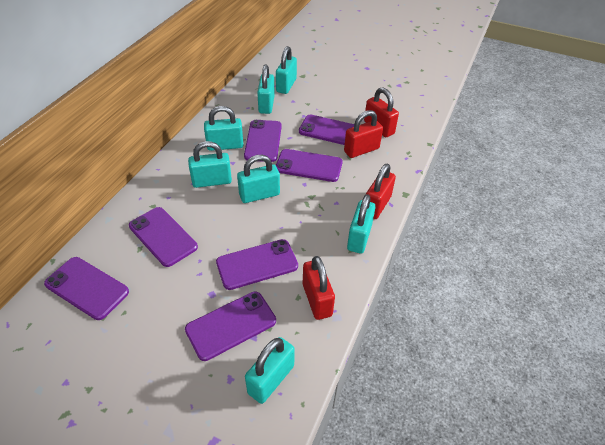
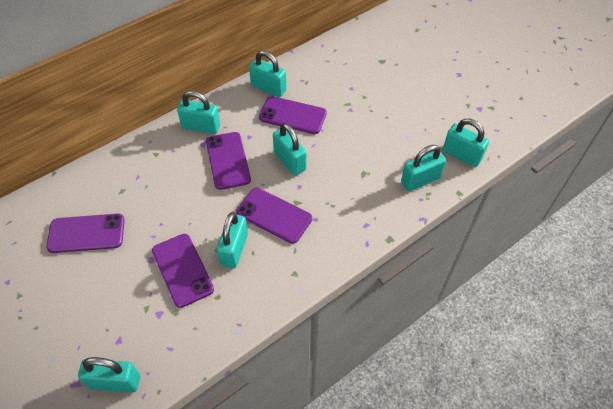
purple phone: 7 -> 5
red padlock: 4 -> 0

